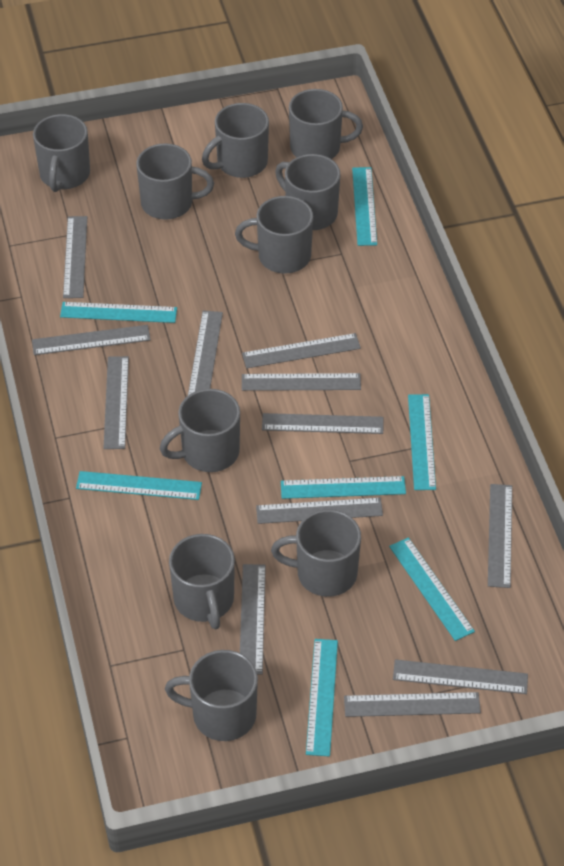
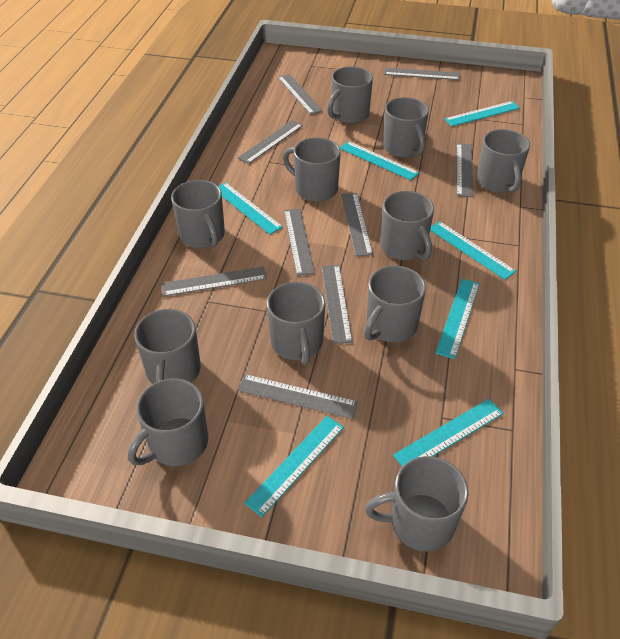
grey mug: 10 -> 11
grey ruler: 12 -> 9

